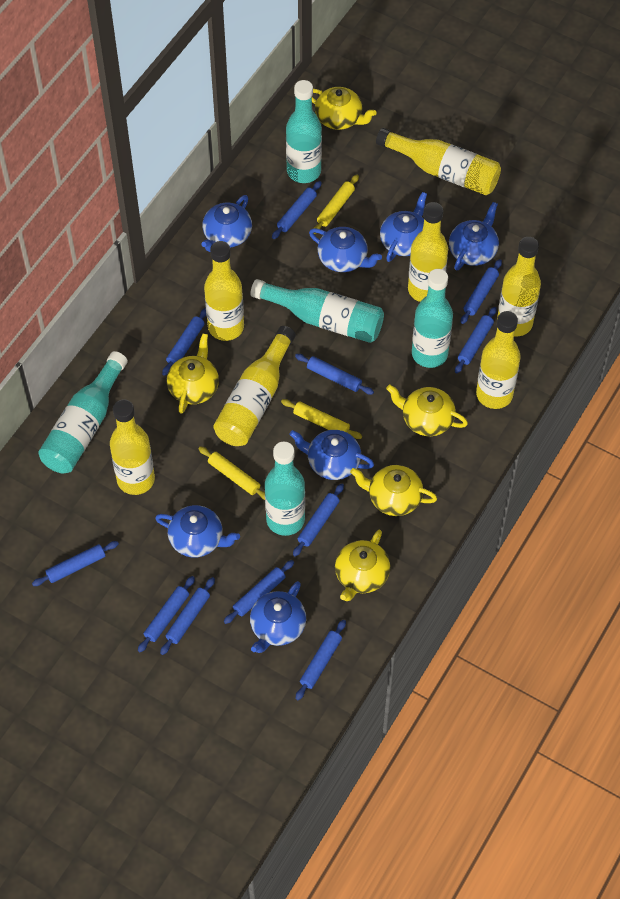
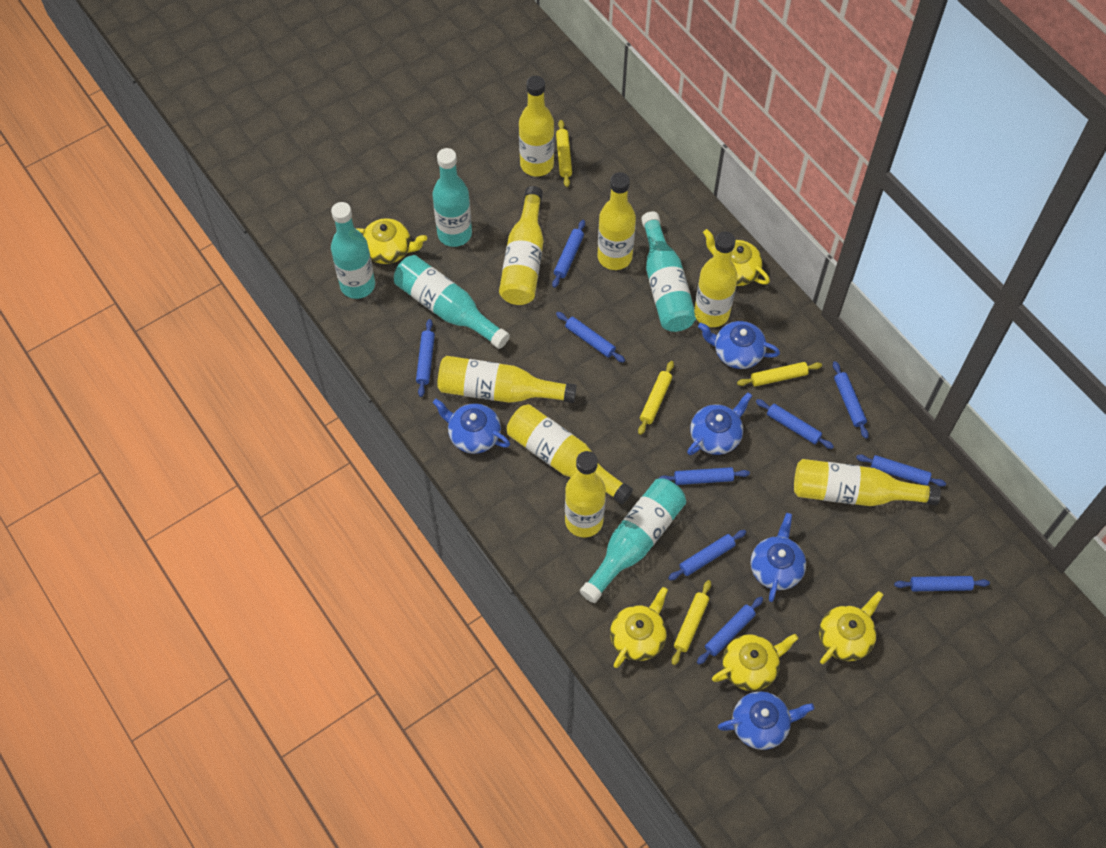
blue rolling pin: 11 -> 10
blue teapot: 7 -> 5
yellow bottle: 7 -> 8
yellow rolling pin: 3 -> 4

